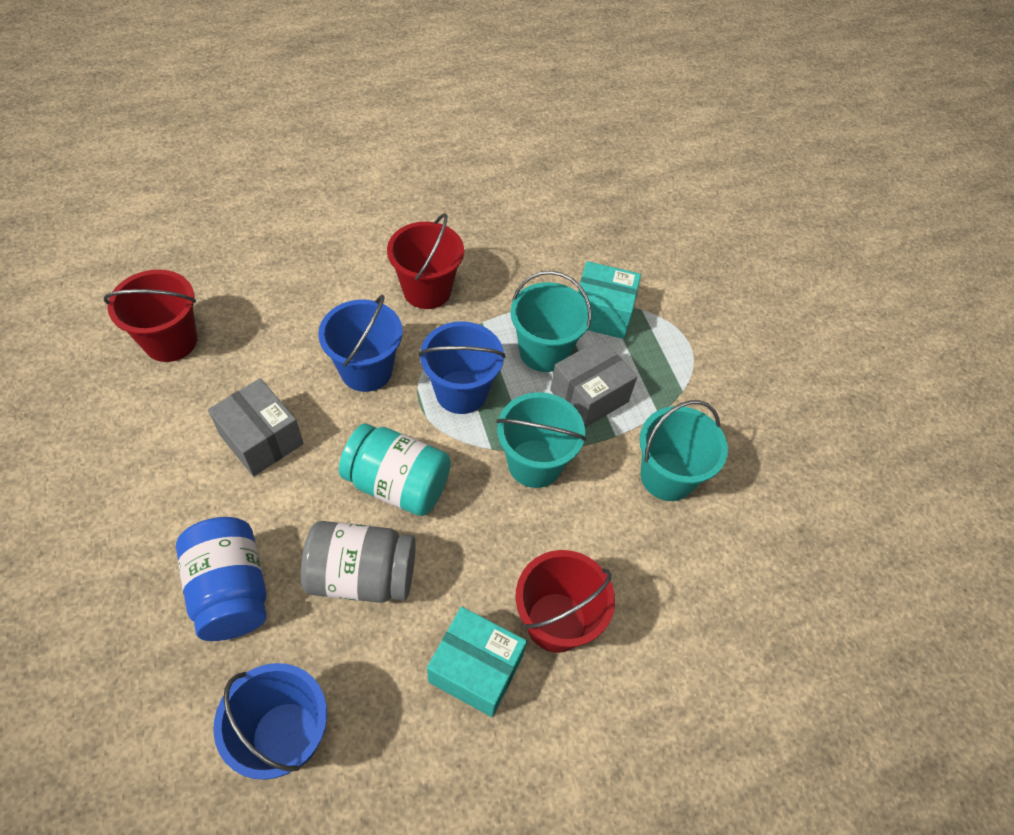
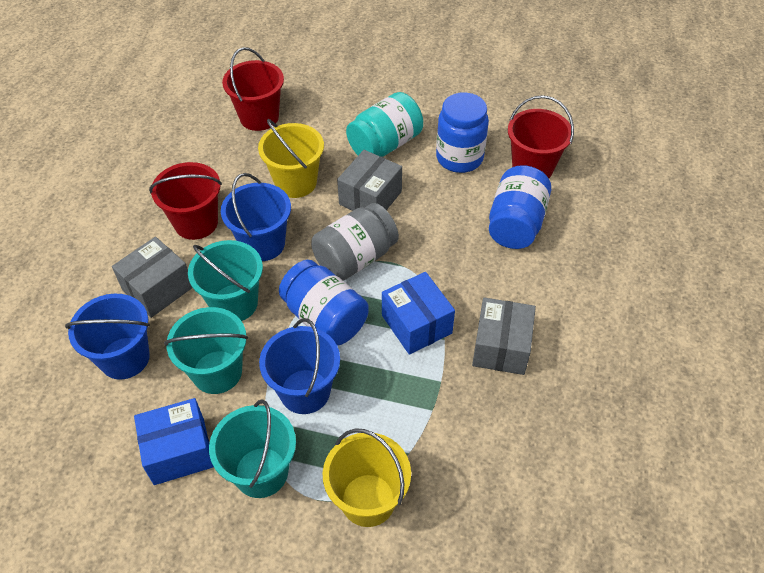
blue box: 0 -> 2
blue jar: 1 -> 3
grey box: 2 -> 3
turquoise box: 2 -> 0
yellow bucket: 0 -> 2

